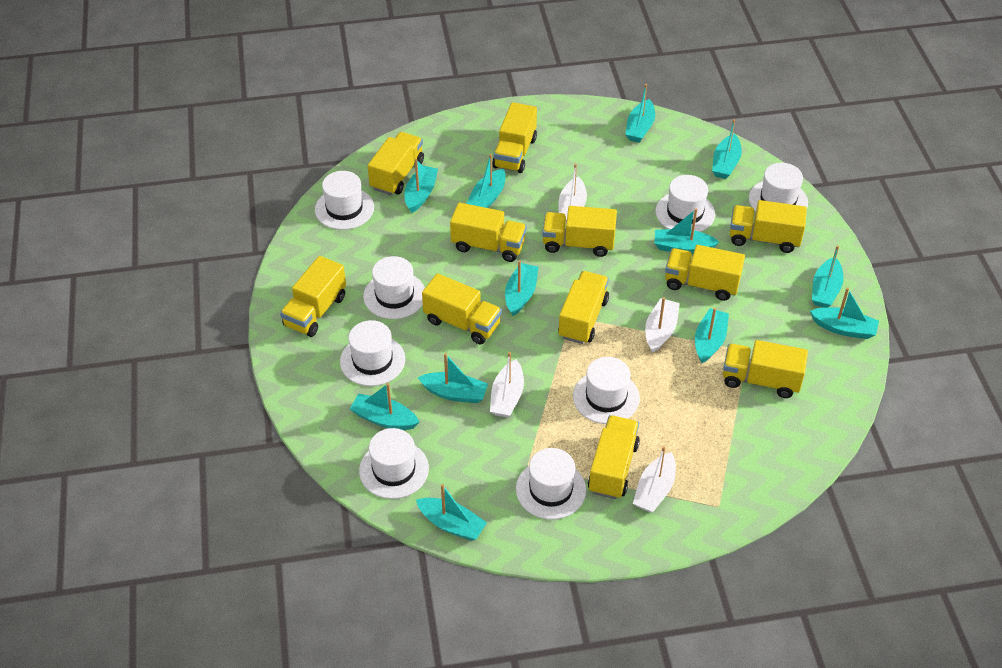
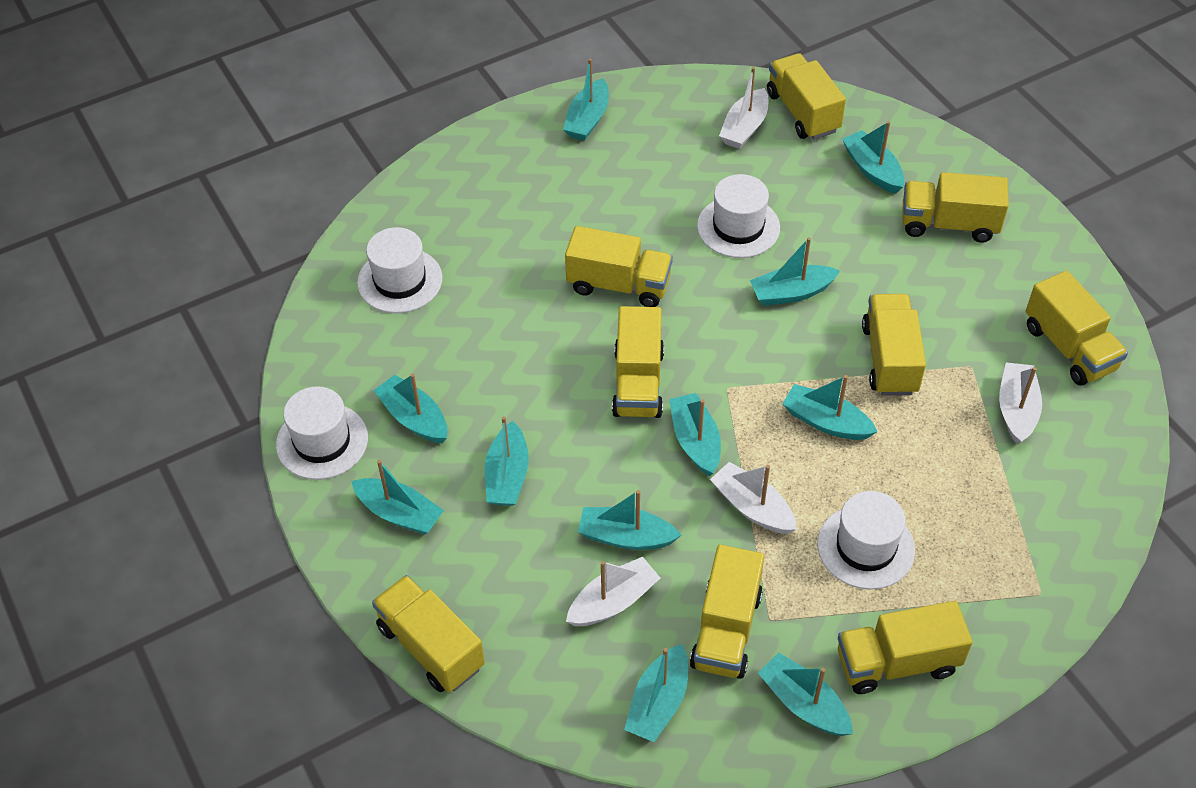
turquoise boat: 12 -> 11
white hat: 8 -> 4
yellow truck: 11 -> 9

